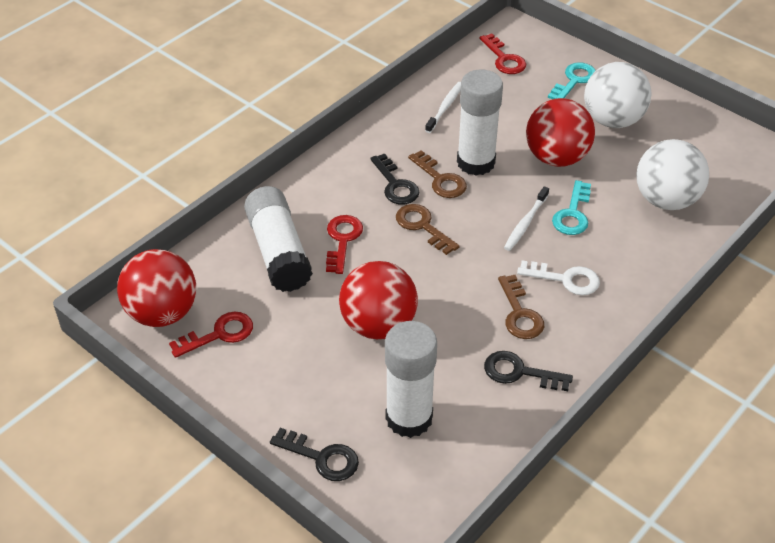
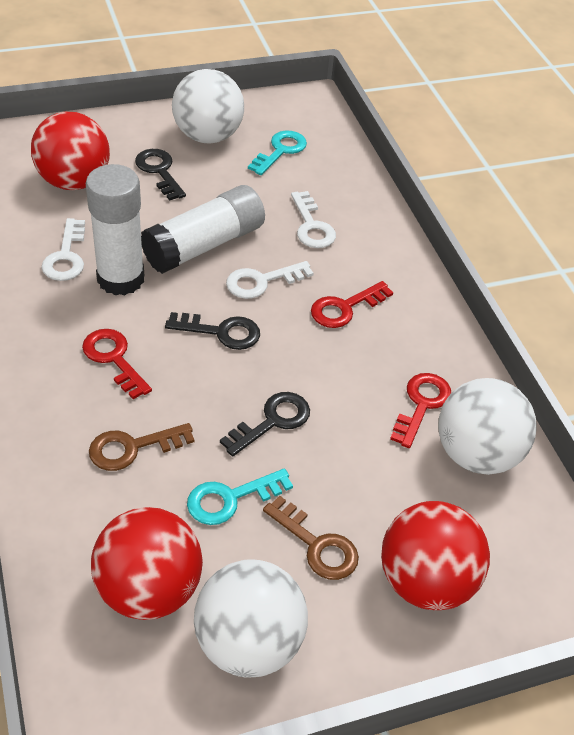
brown key: 3 -> 2
white ball: 2 -> 3
white glue stick: 3 -> 2
white key: 1 -> 3
white toothbrush: 2 -> 0

